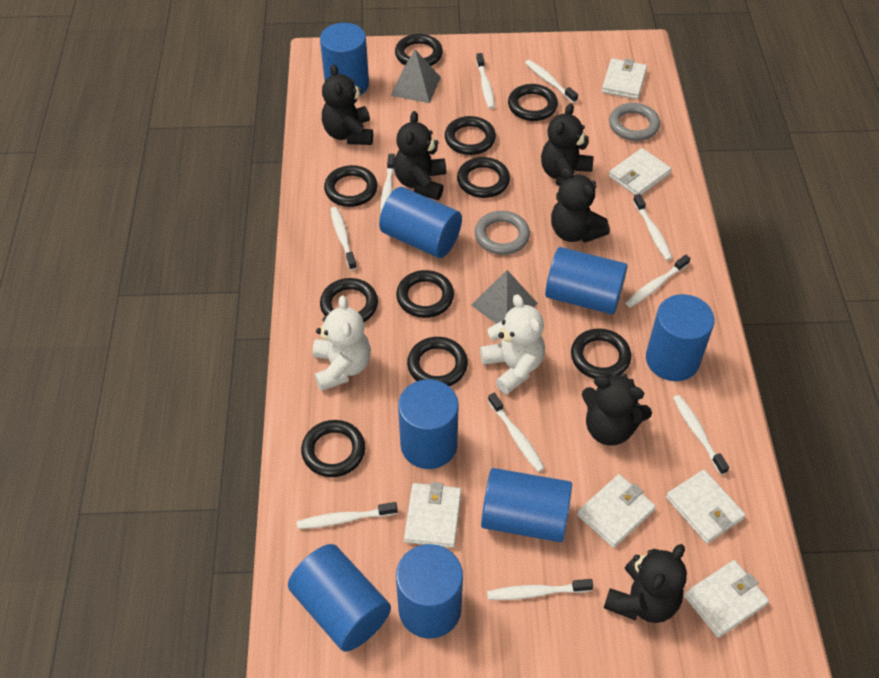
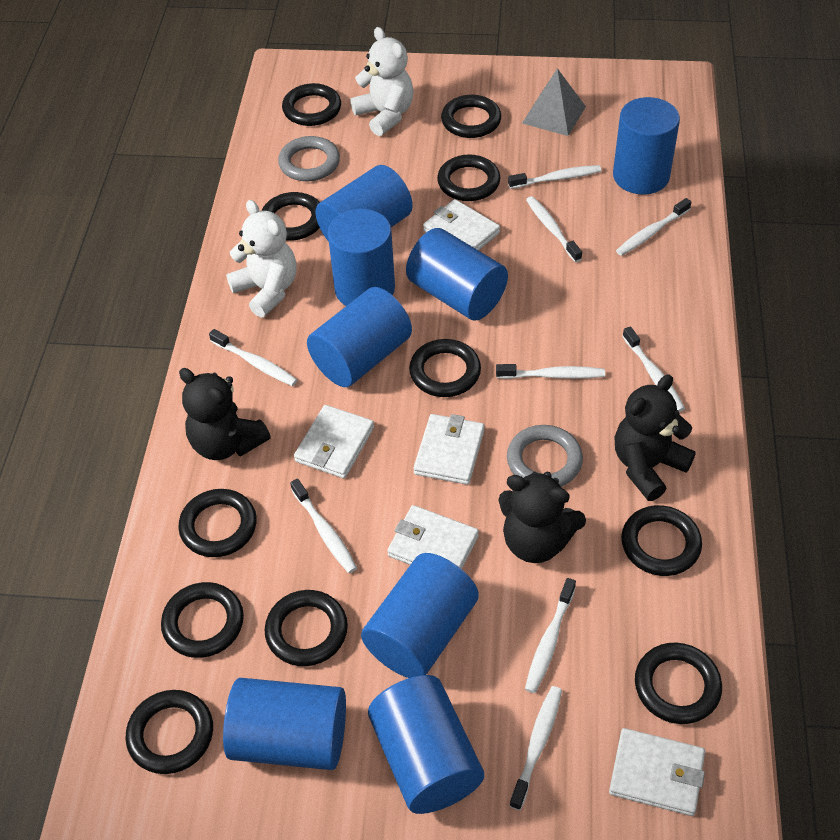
black ring: 10 -> 11
black teddy bear: 6 -> 3
grey pyramid: 2 -> 1
white toothbrush: 10 -> 9
white wallet: 6 -> 5

